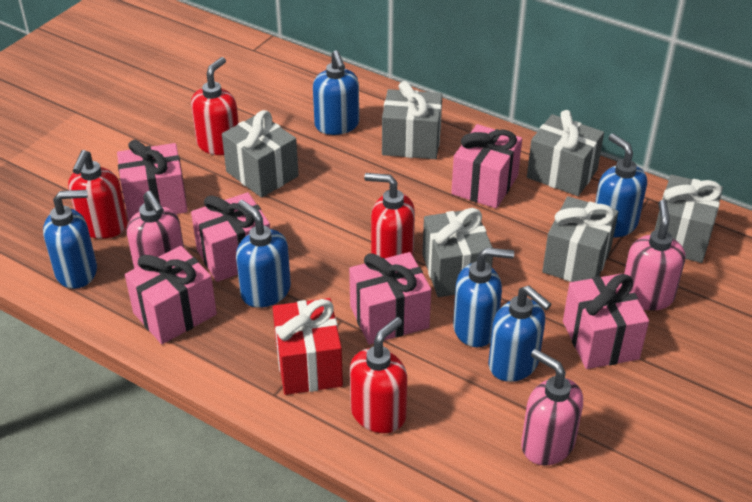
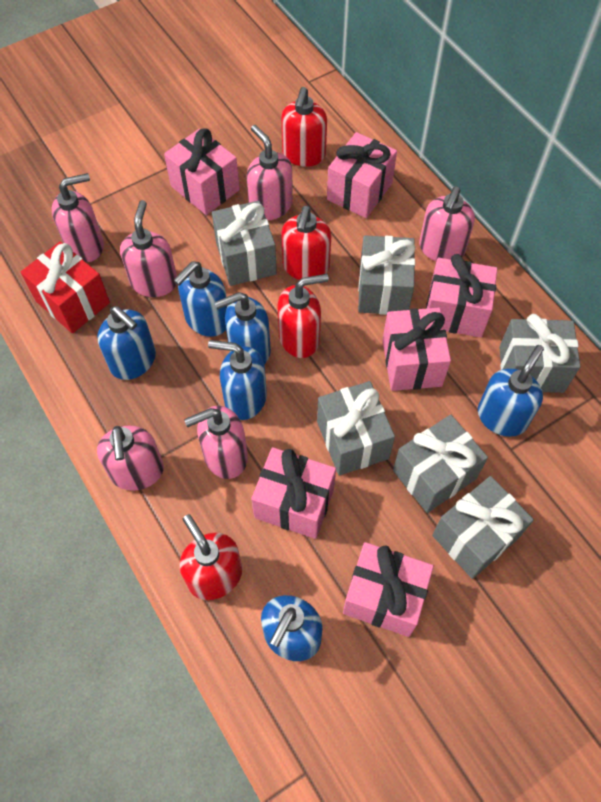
pink soap dispenser: 3 -> 6

